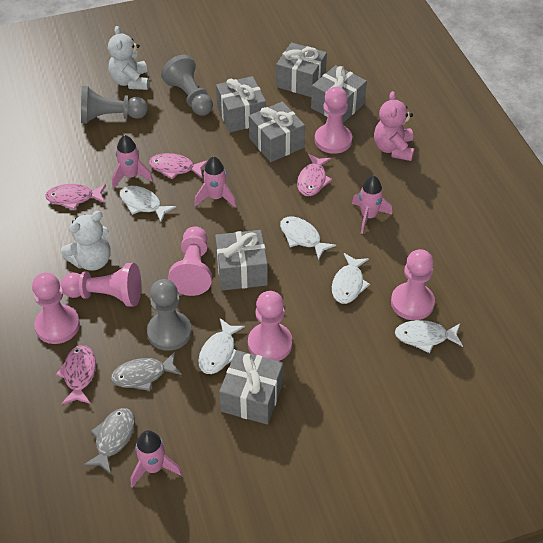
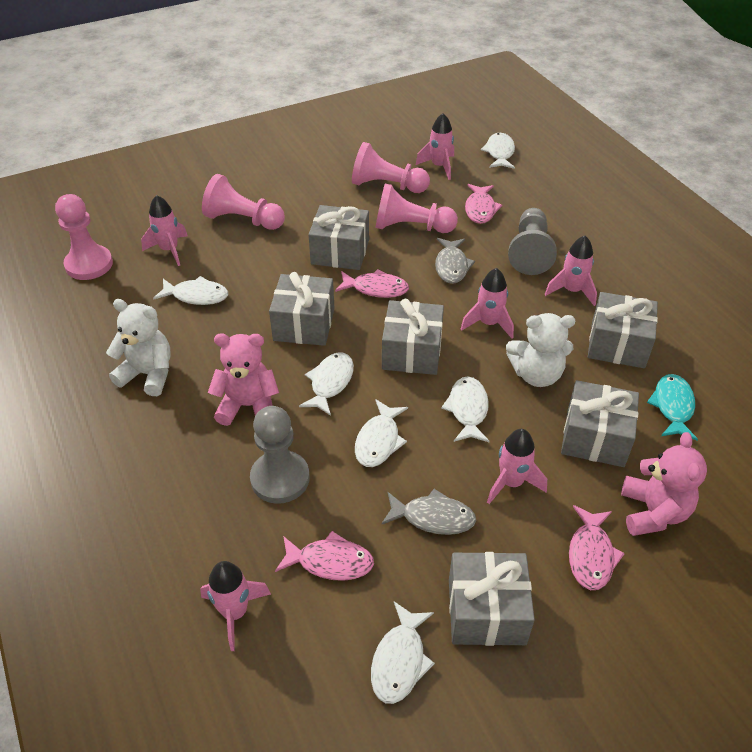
grey pawn: 3 -> 2
pink pawn: 6 -> 4
pink rocket: 4 -> 6
pink teddy bear: 1 -> 2
turquoise fish: 0 -> 1
white fish: 5 -> 6

